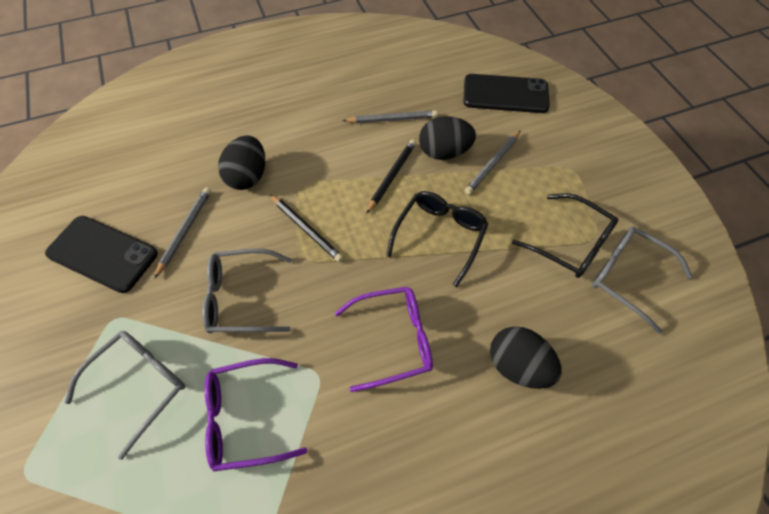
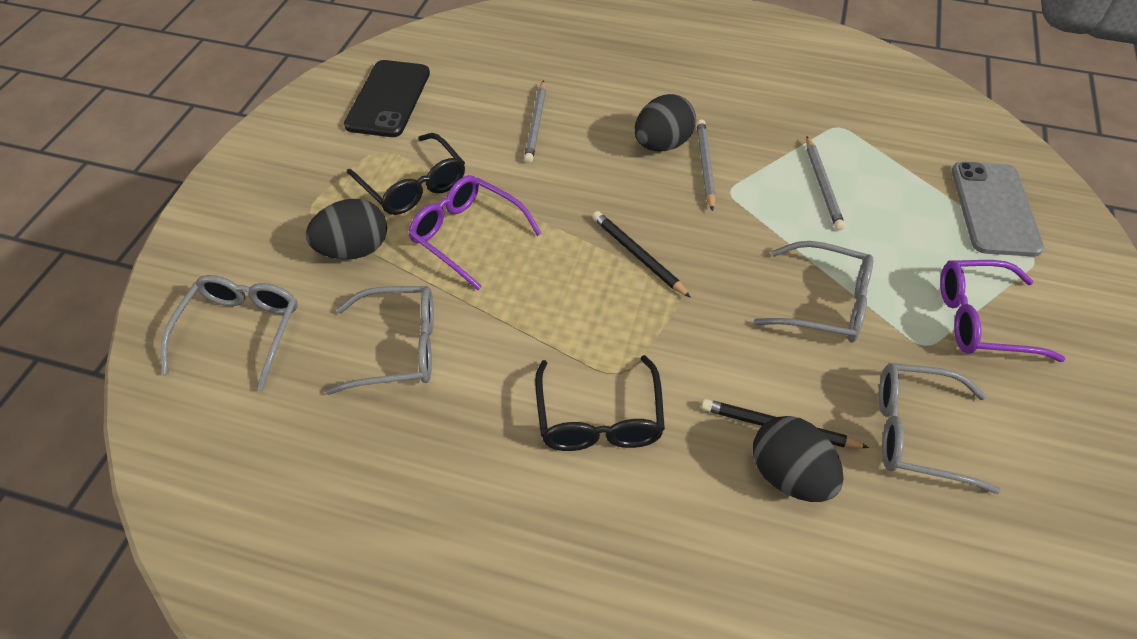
black phone: 2 -> 1
grey glasses: 3 -> 4
grey phone: 0 -> 1

